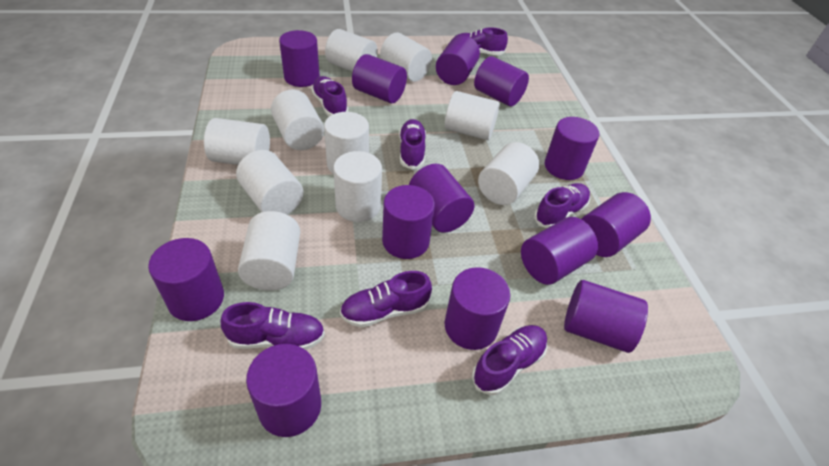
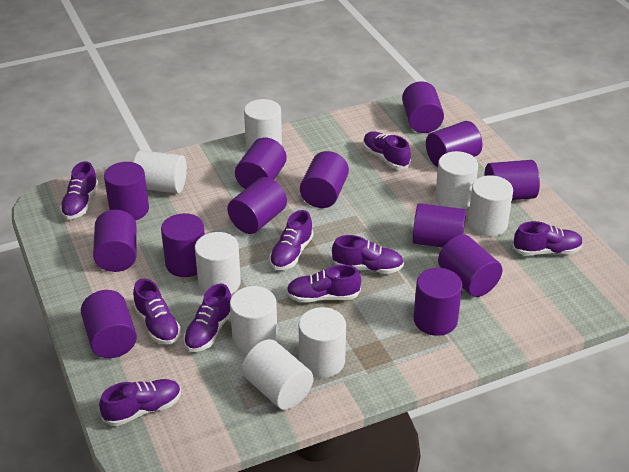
purple shoe: 7 -> 9
white cylinder: 10 -> 8

